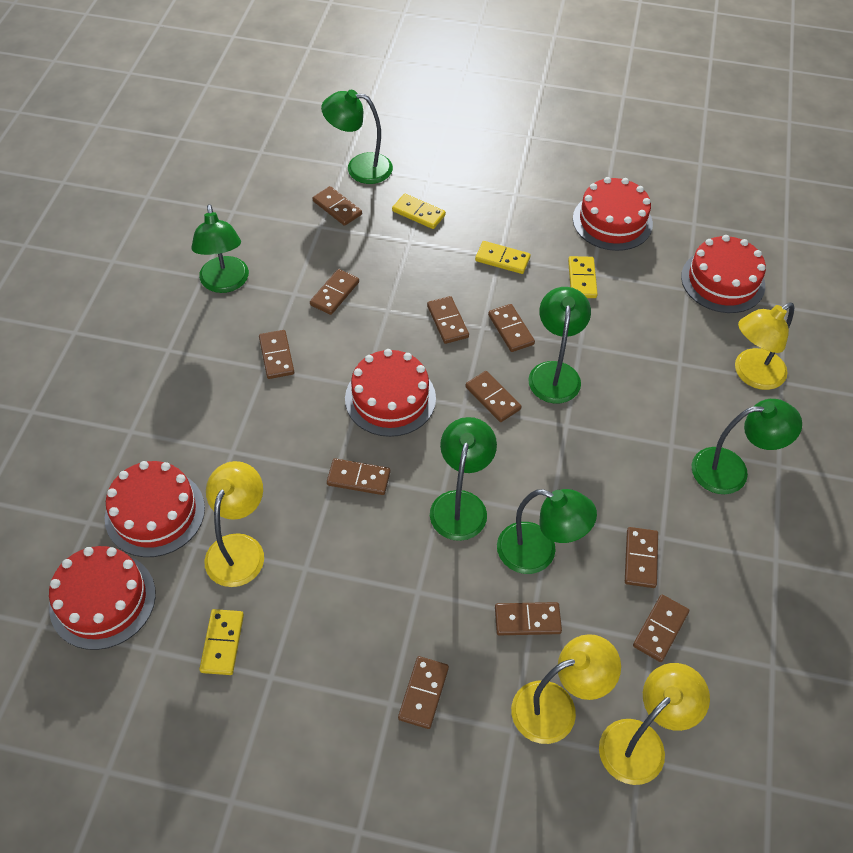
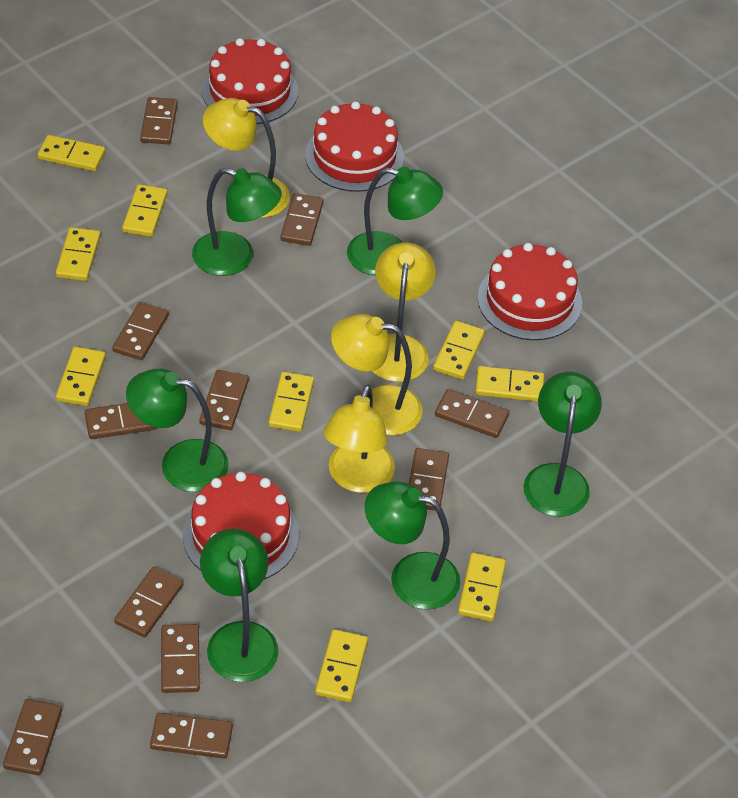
red cake: 5 -> 4
yellow domino: 4 -> 9

